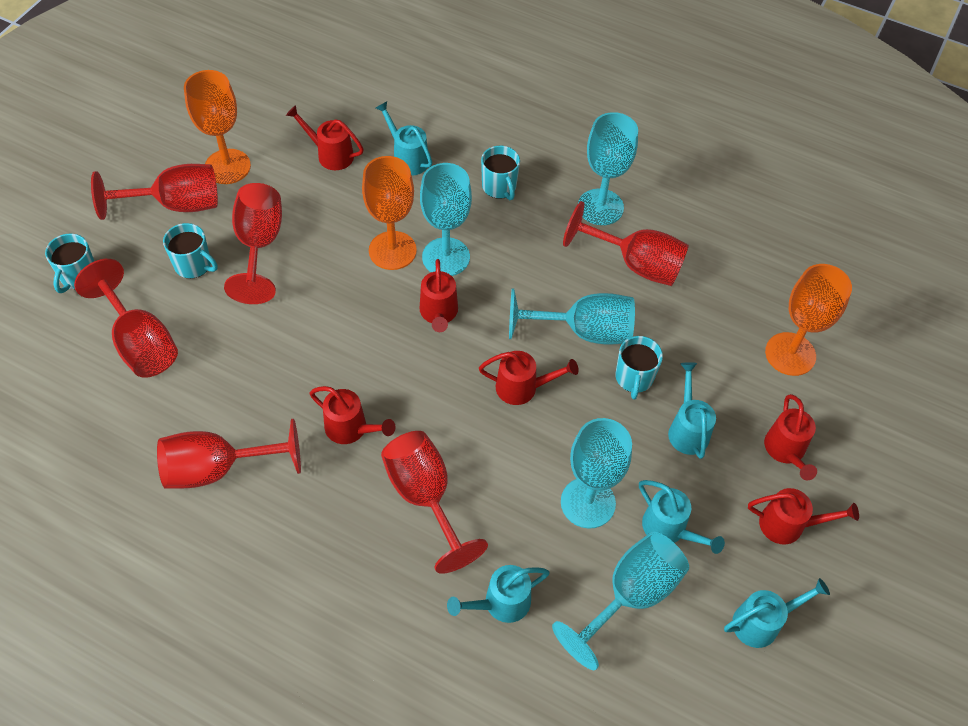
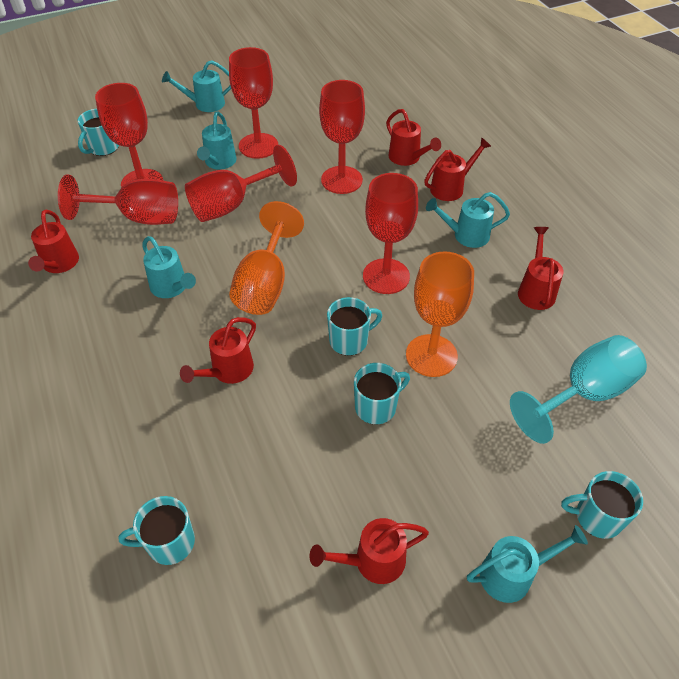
orange goblet: 3 -> 2
turquoise goblet: 5 -> 1
turquoise mug: 4 -> 5

